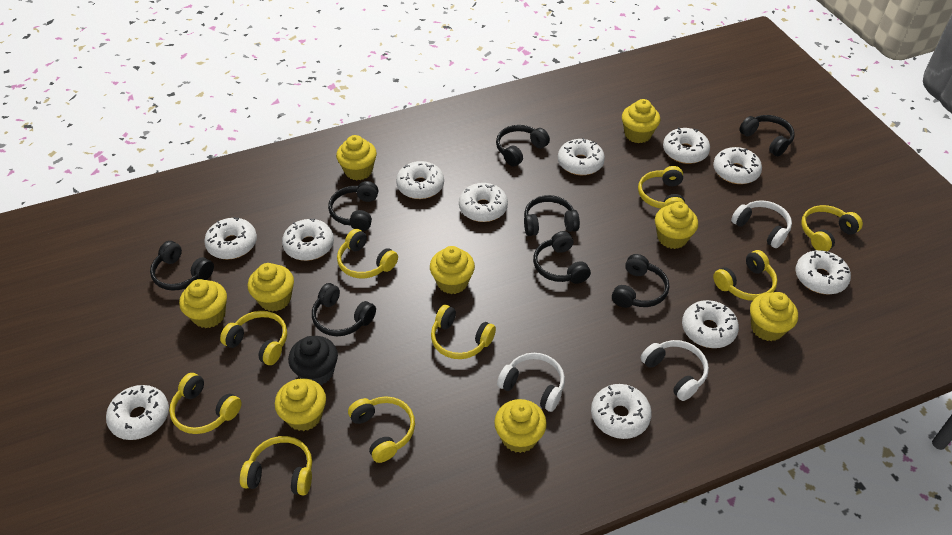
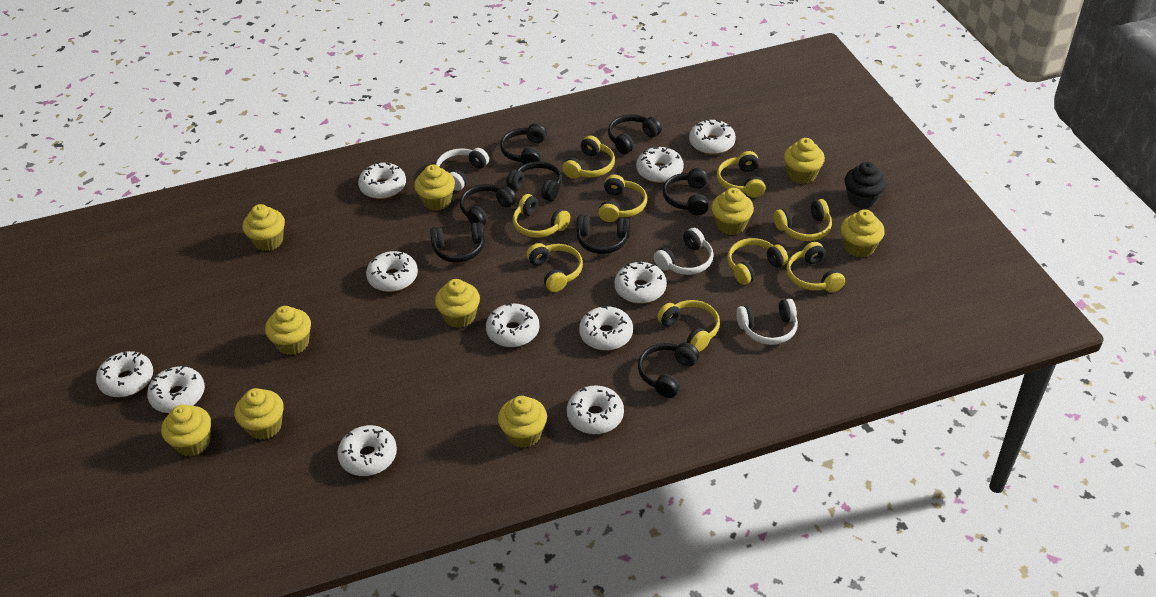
yellow cupcake: 9 -> 10

